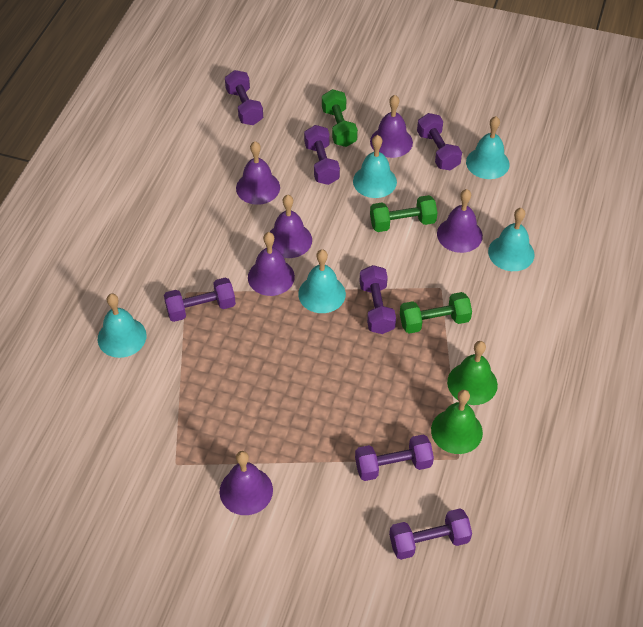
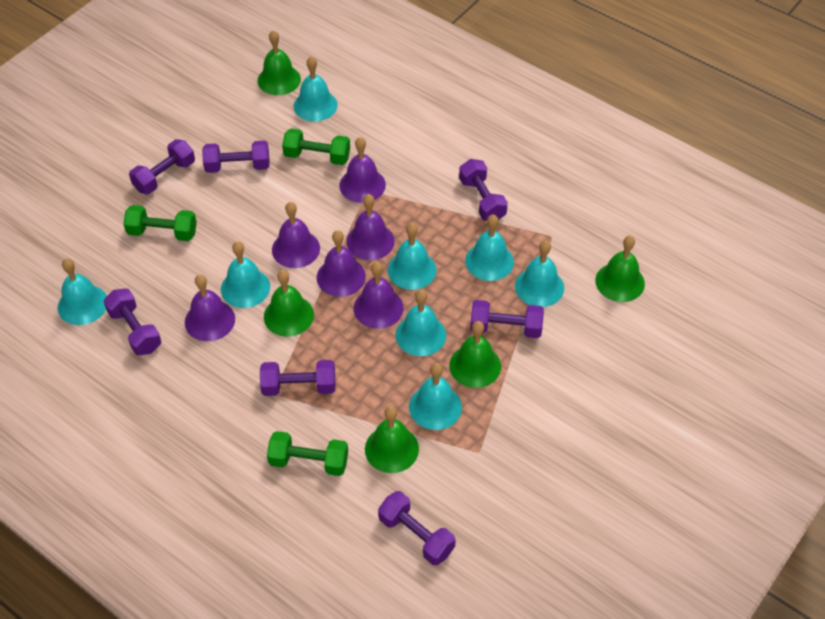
green bell: 2 -> 5
turquoise bell: 5 -> 8

